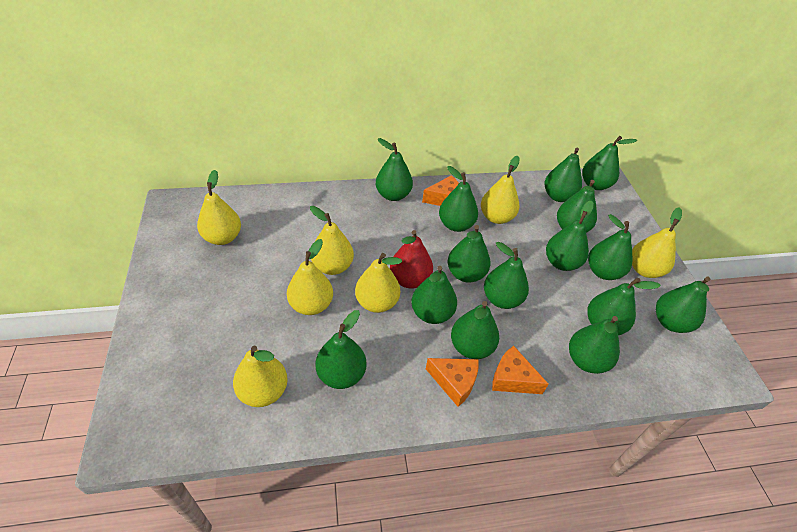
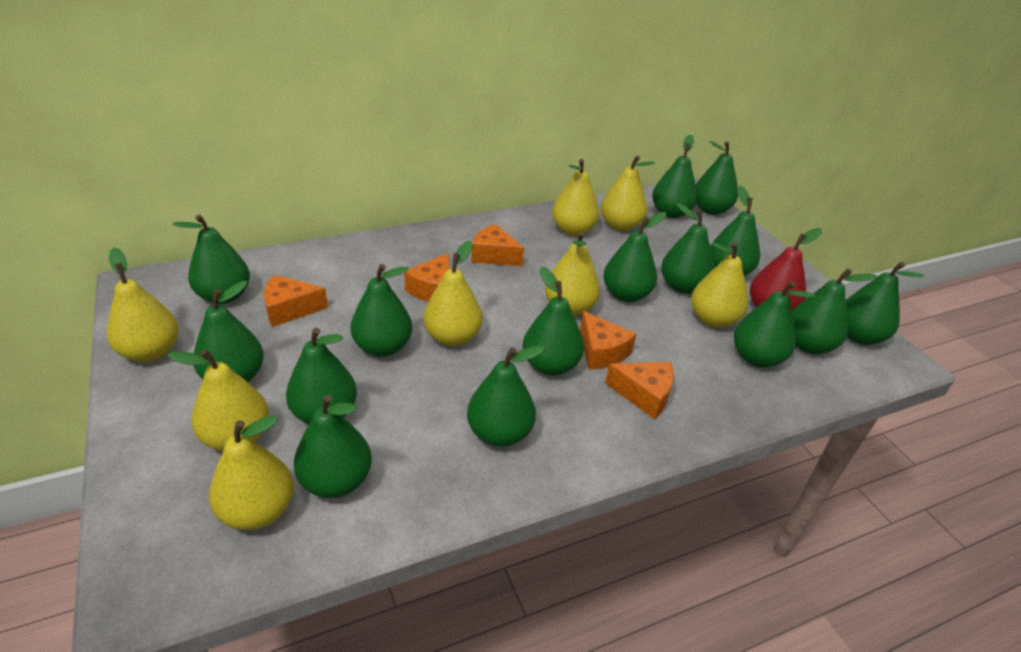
orange cheese: 3 -> 5
yellow pear: 7 -> 8

